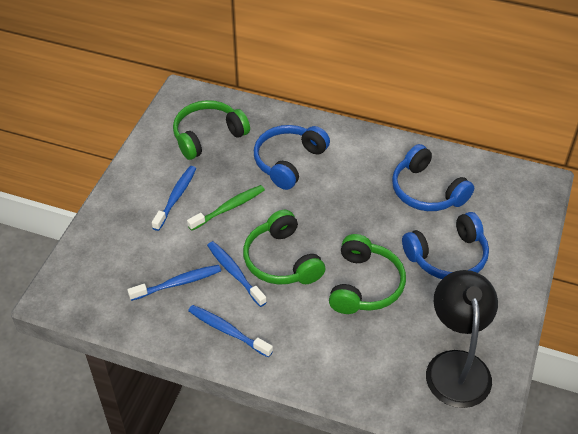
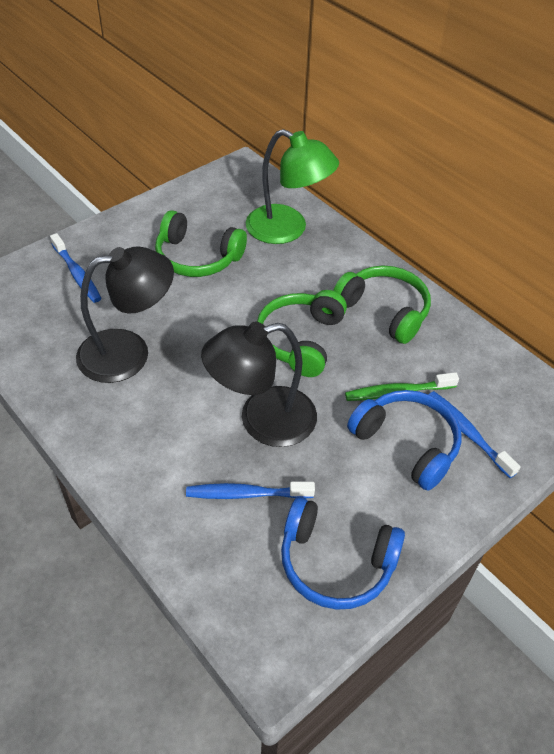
black lamp: 1 -> 2
blue headphones: 3 -> 2
blue toothbrush: 4 -> 3
green lamp: 0 -> 1

